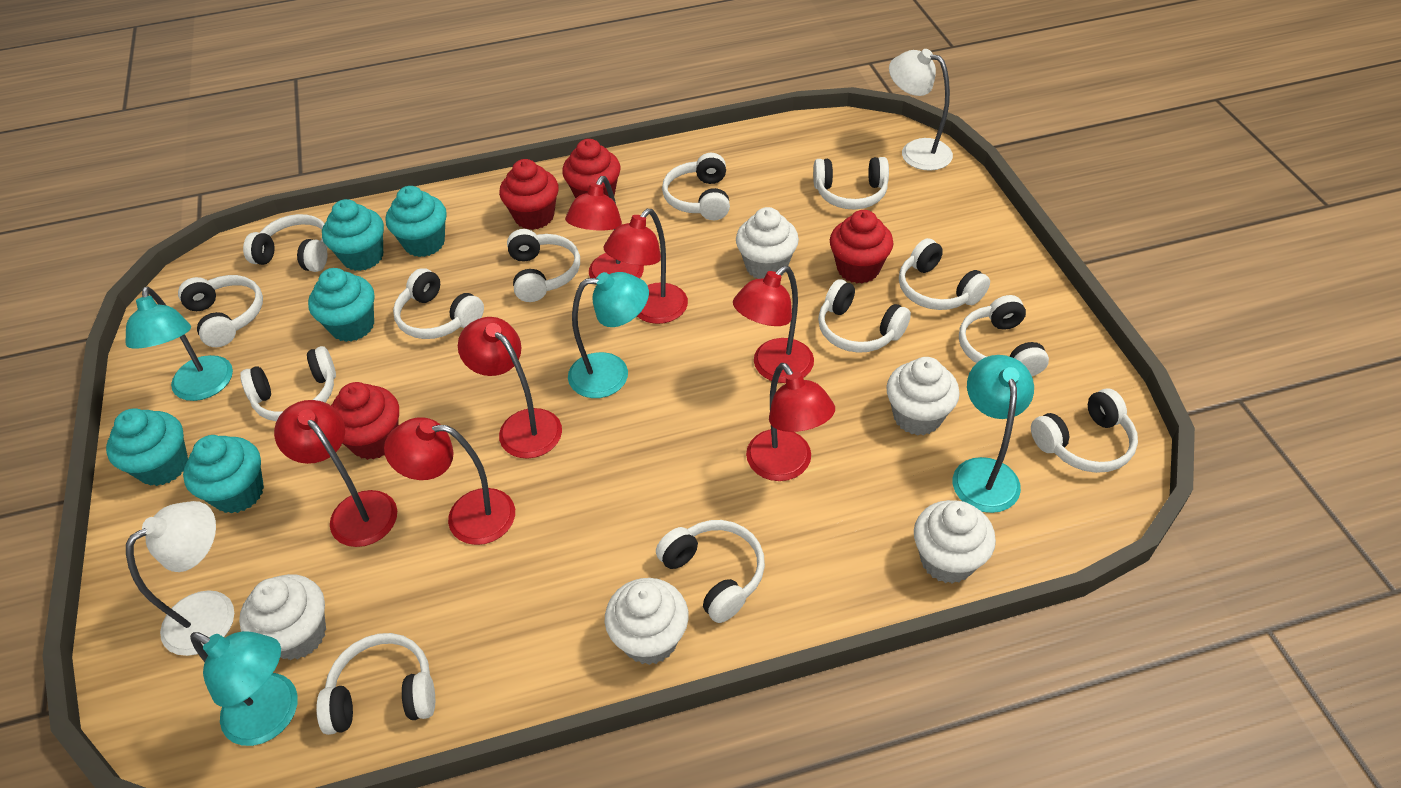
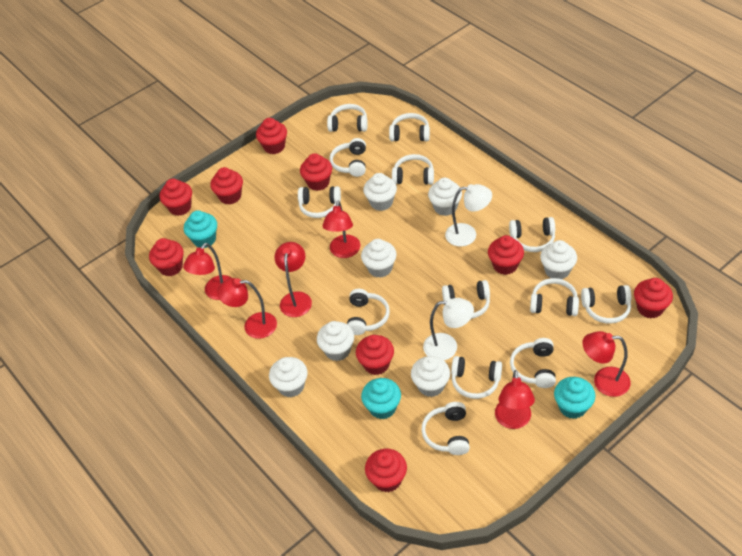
red cupcake: 4 -> 9
red lamp: 7 -> 6
turquoise cupcake: 5 -> 3
turquoise lamp: 4 -> 0
white cupcake: 5 -> 7

